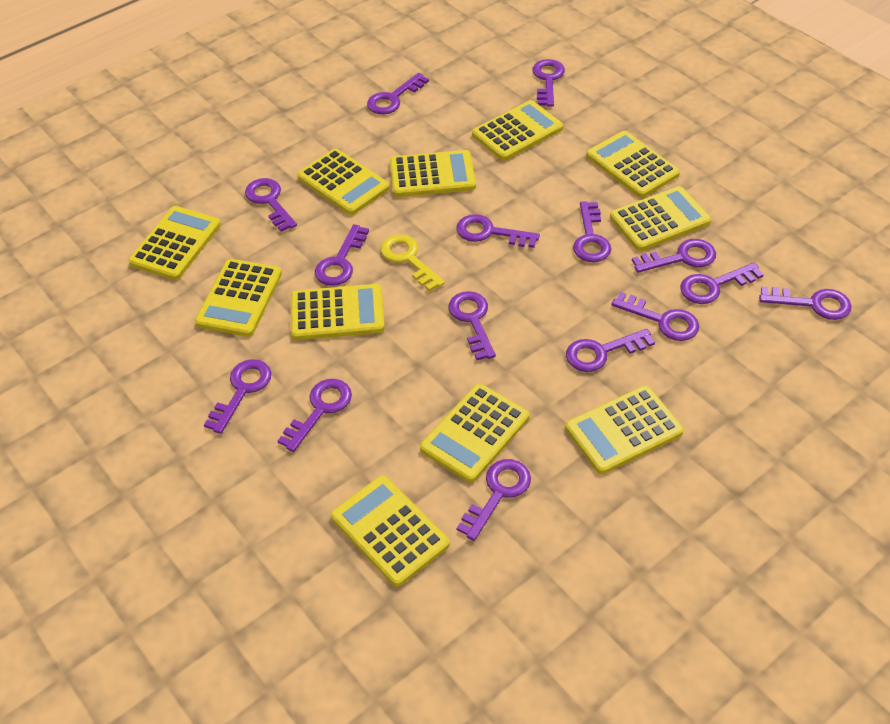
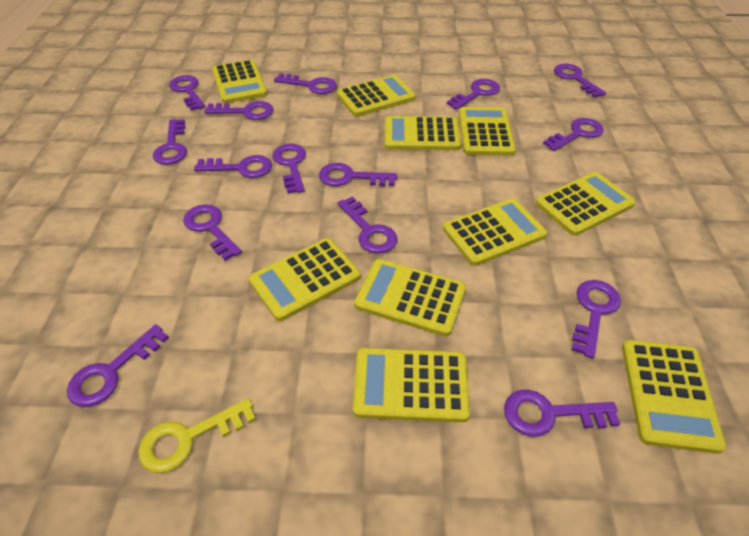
yellow calculator: 11 -> 10

